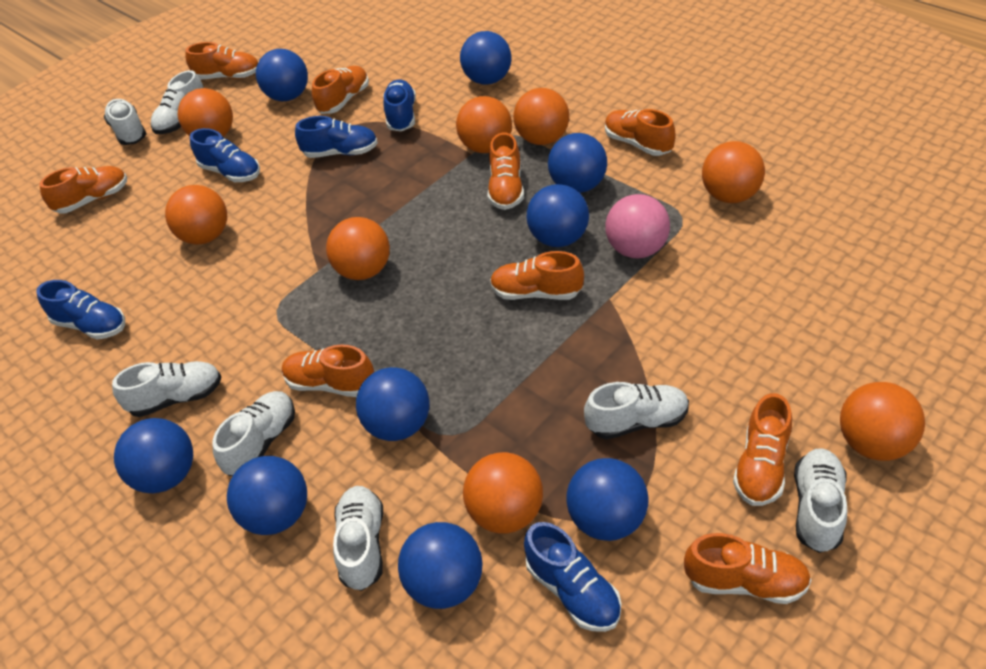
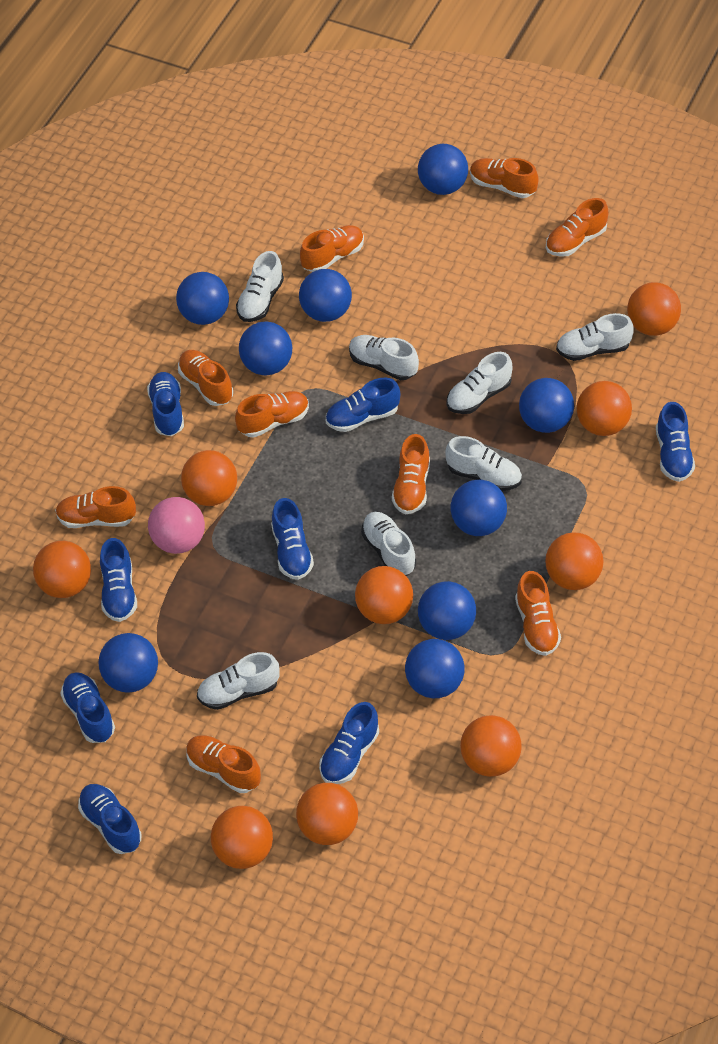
blue shoe: 5 -> 8
orange ball: 8 -> 9

